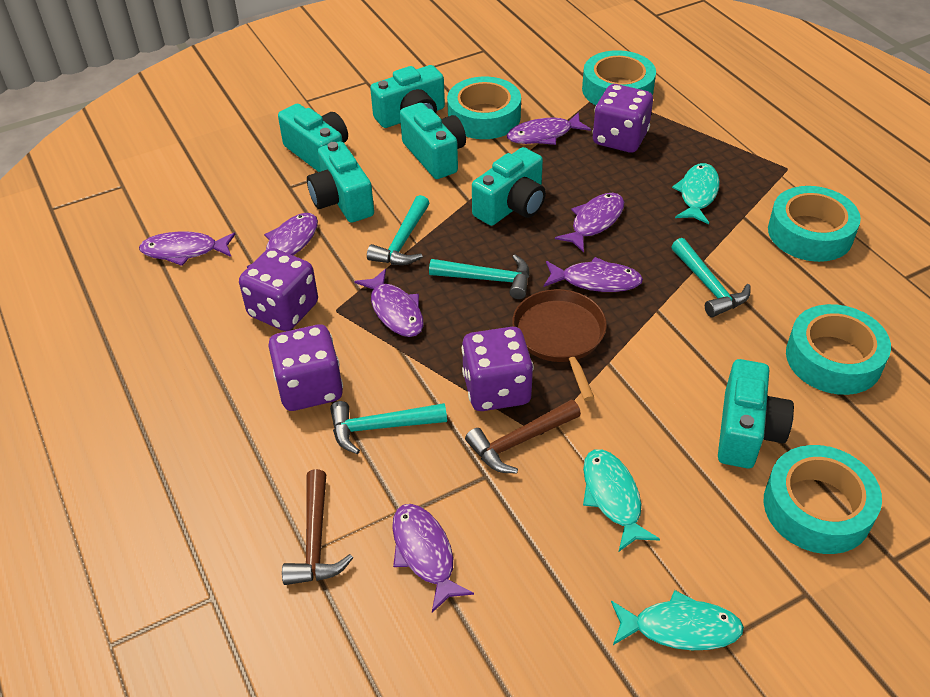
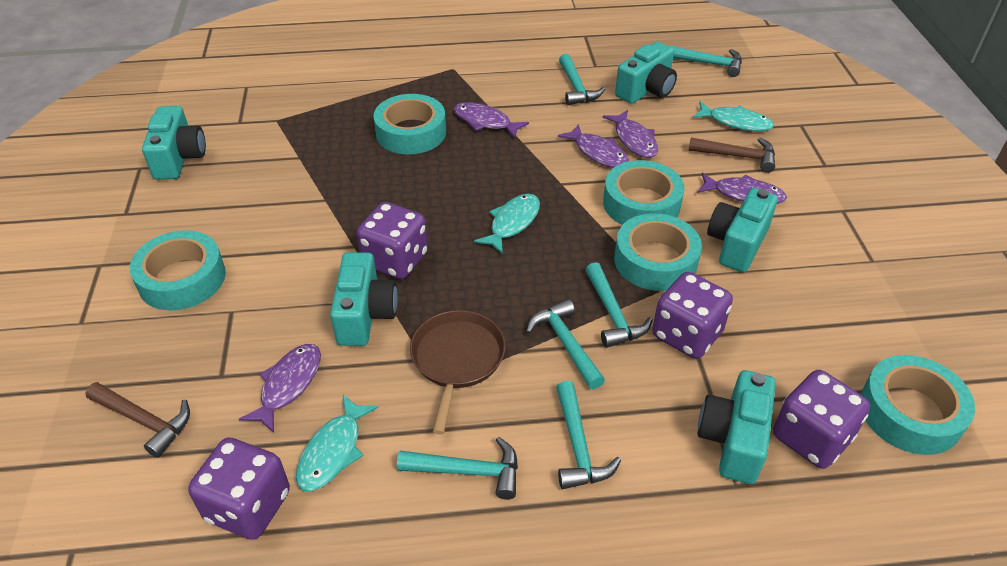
purple fish: 7 -> 5
turquoise camera: 6 -> 5
turquoise hammer: 4 -> 6

